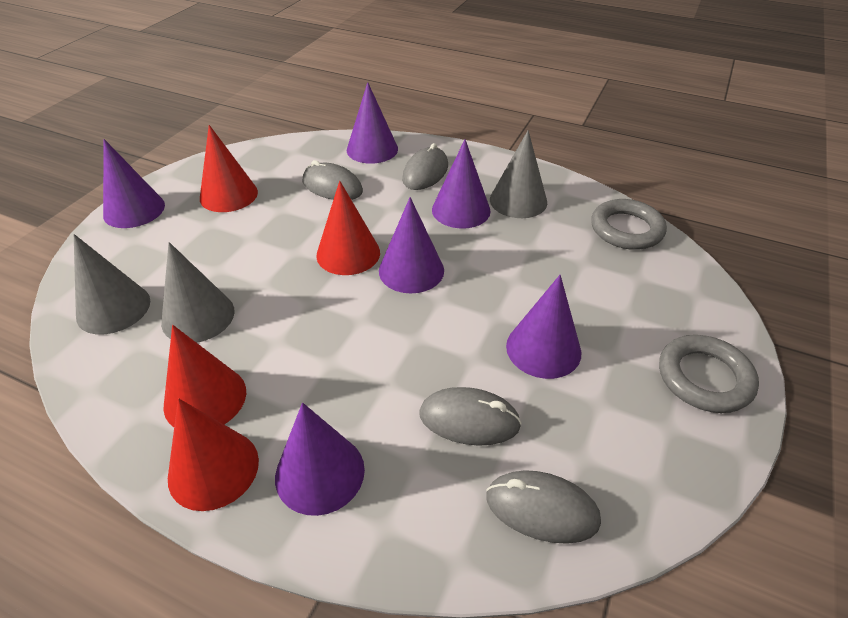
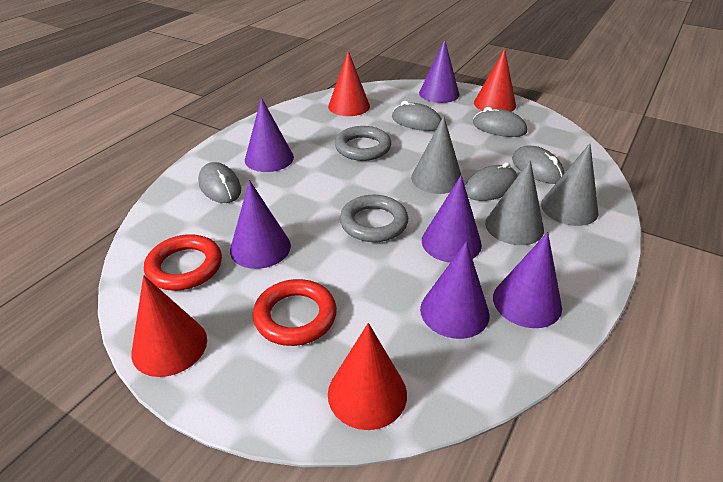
grey mouse: 4 -> 5
red ring: 0 -> 2

